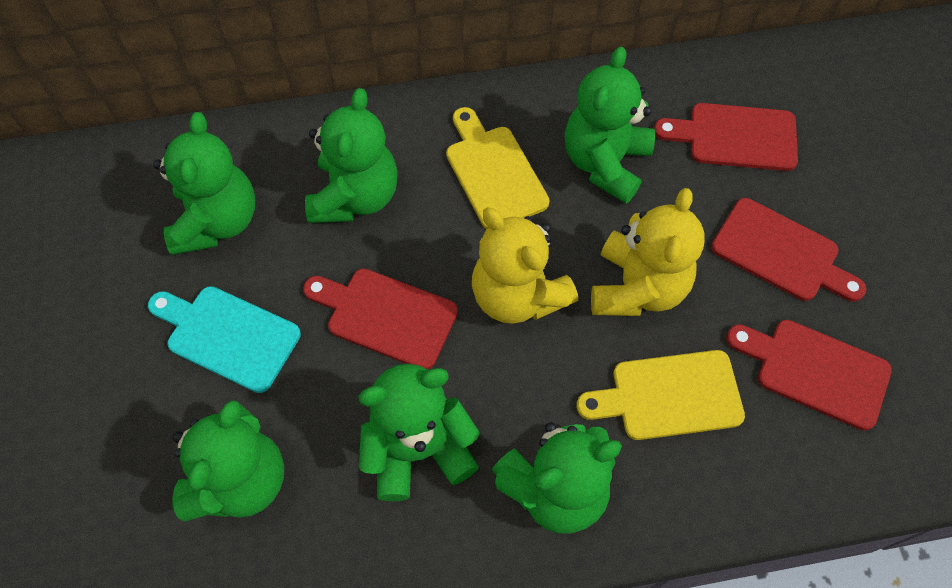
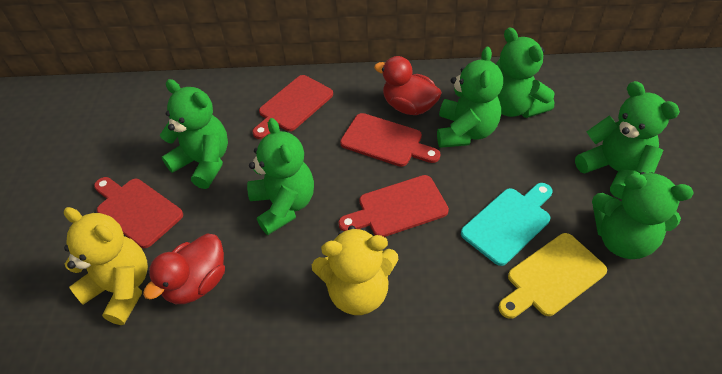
red duck: 0 -> 2
yellow cutting board: 2 -> 1

